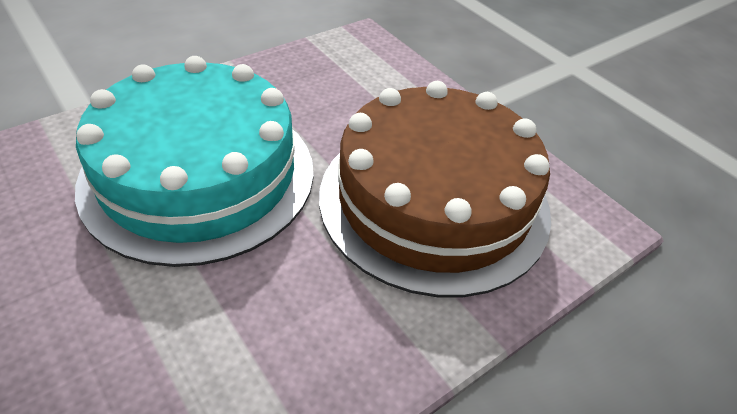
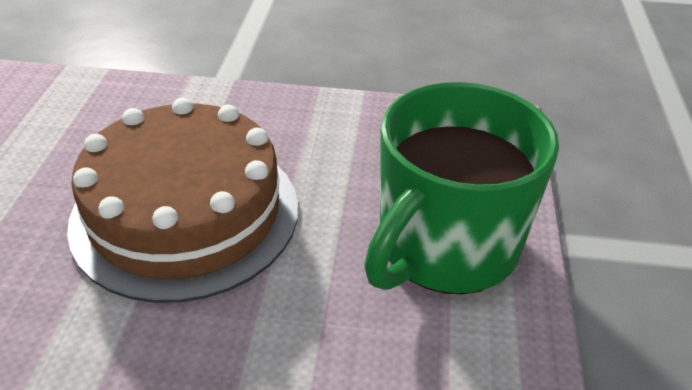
green mug: 0 -> 1
turquoise cake: 1 -> 0

